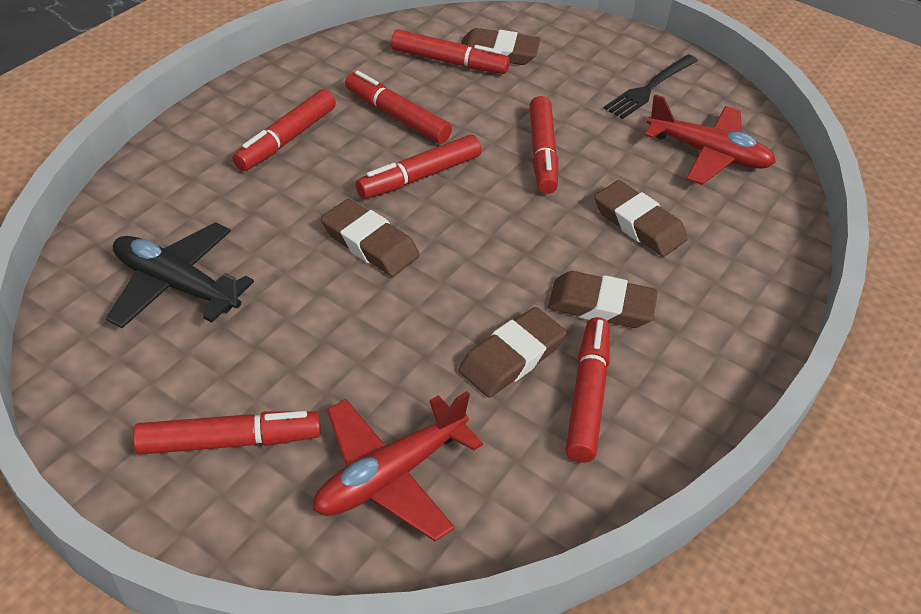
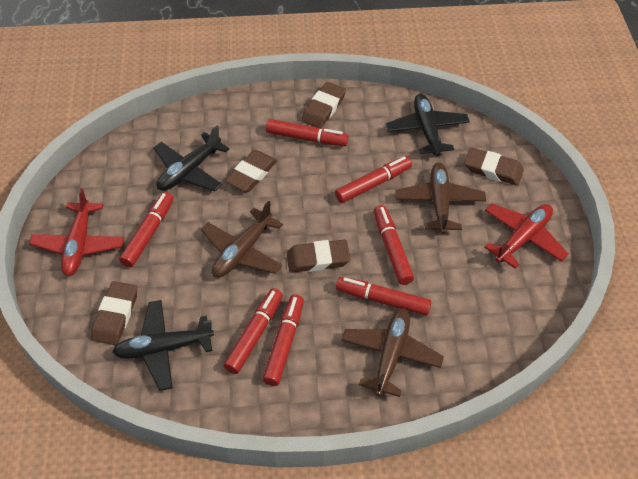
black fork: 1 -> 0
black plane: 1 -> 3
brown plane: 0 -> 3

